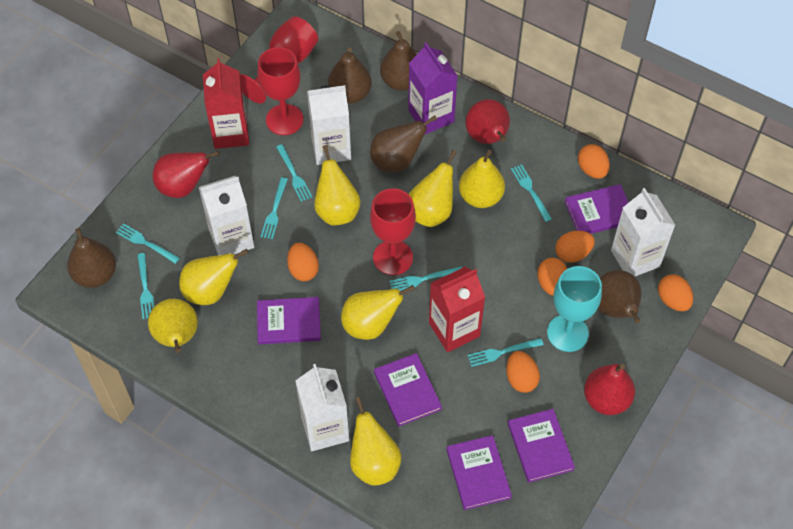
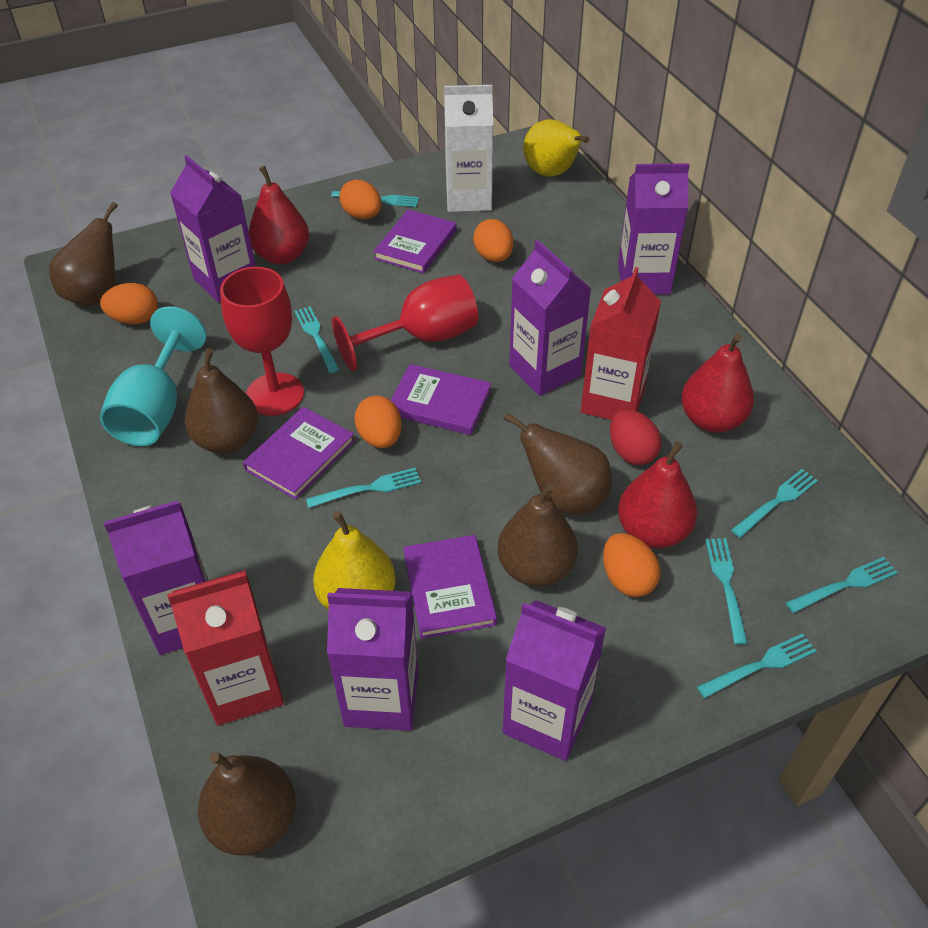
orange egg: 6 -> 5
purple book: 5 -> 4
purple carton: 1 -> 6
red egg: 0 -> 1
red goblet: 3 -> 2
white carton: 4 -> 1
yellow pear: 7 -> 2

